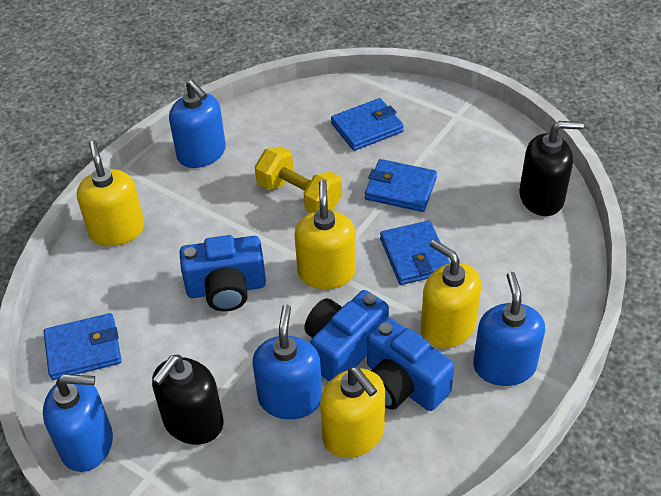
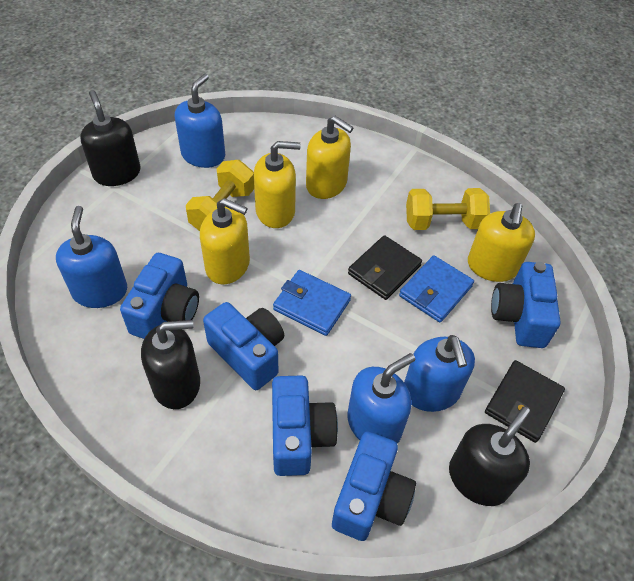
black soap dispenser: 2 -> 3
black wallet: 0 -> 2
blue camera: 3 -> 5
blue wallet: 4 -> 2
yellow dumbbell: 1 -> 2

